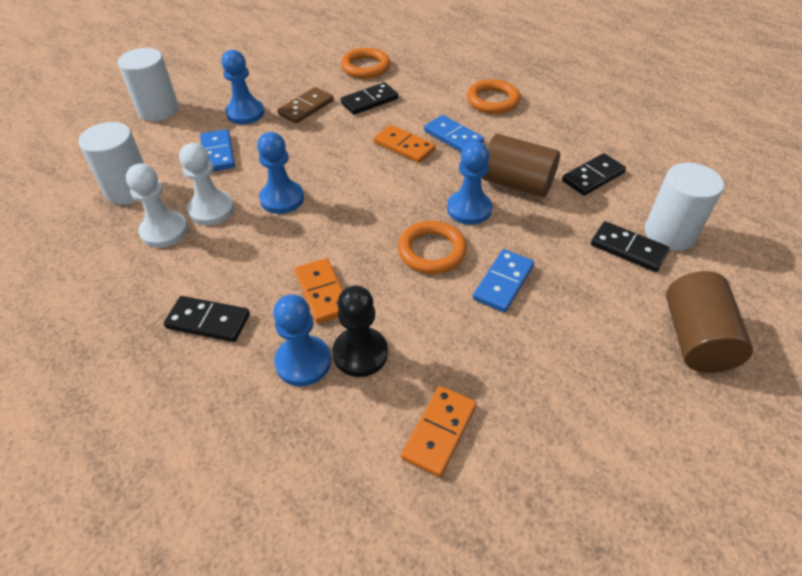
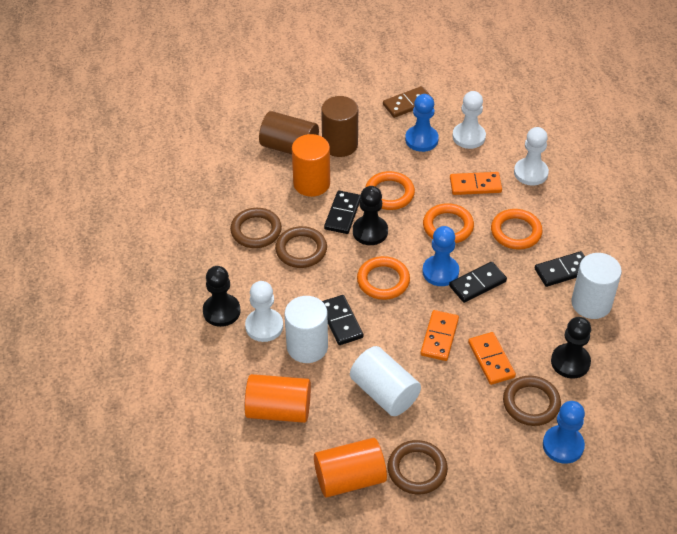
black pawn: 1 -> 3
blue domino: 3 -> 0
blue pawn: 4 -> 3
brown ring: 0 -> 4
orange cylinder: 0 -> 3
orange ring: 3 -> 4
white pawn: 2 -> 3

